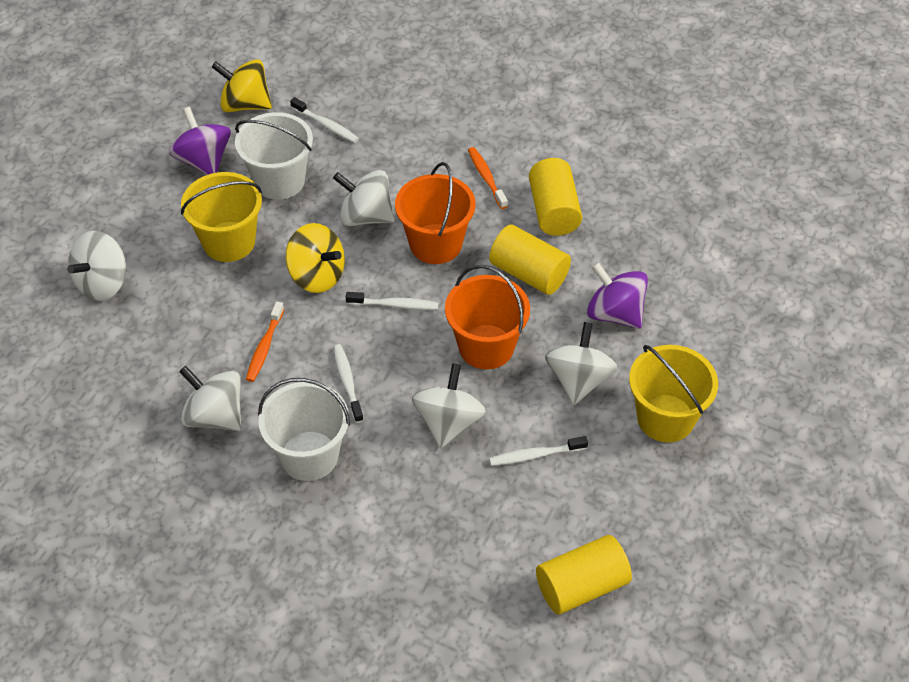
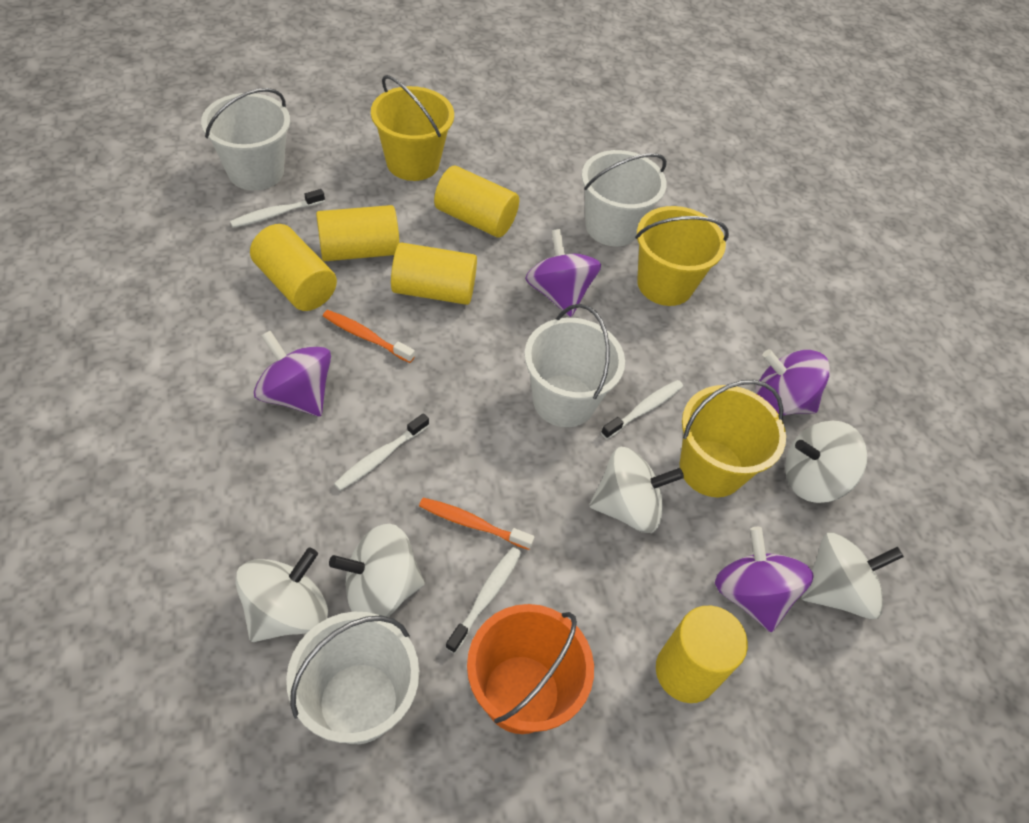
orange bucket: 2 -> 1
purple spinning top: 2 -> 4
white bucket: 2 -> 4
yellow bucket: 2 -> 3
yellow cylinder: 3 -> 5
yellow spinning top: 2 -> 0

